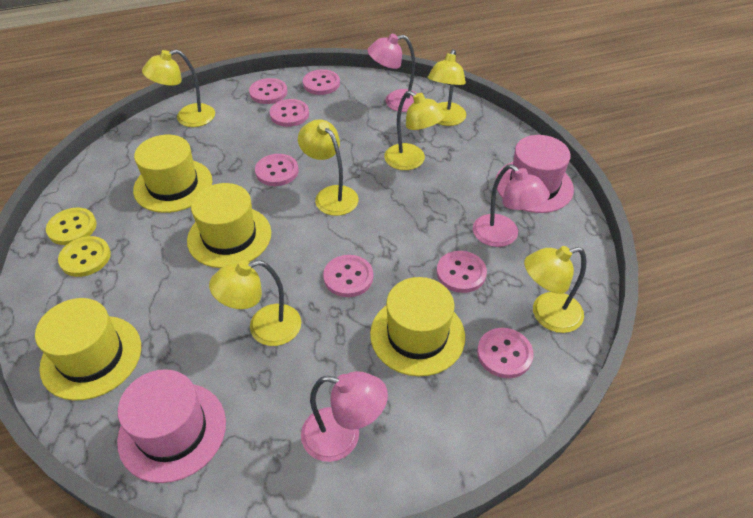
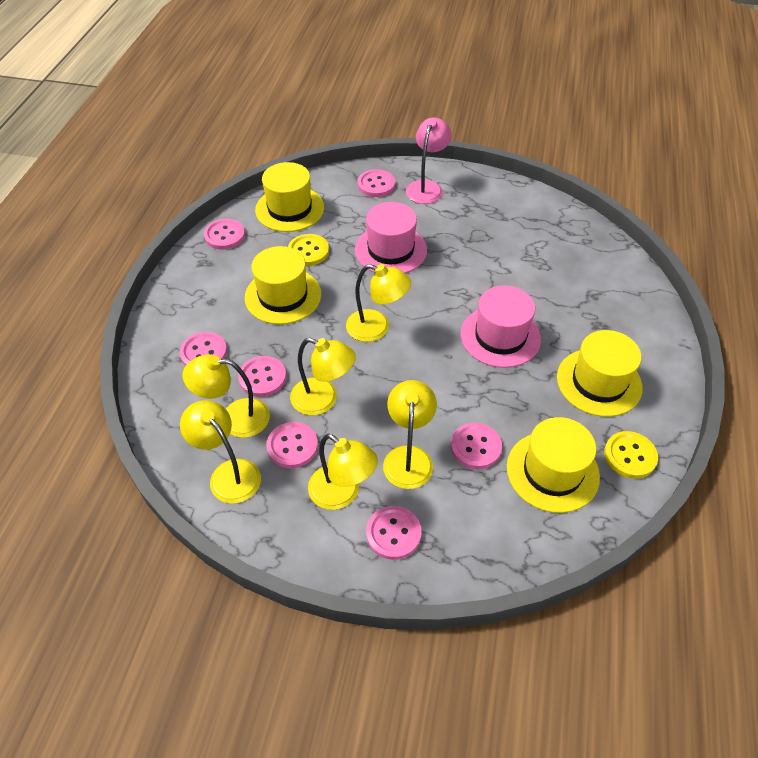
pink lamp: 3 -> 1

